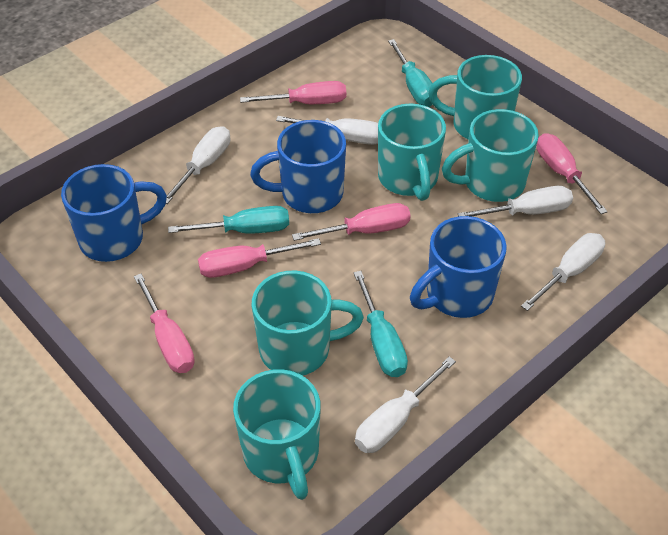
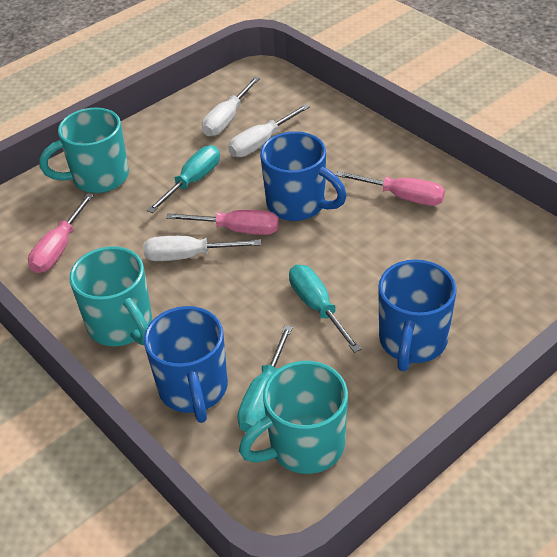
pink screwdriver: 5 -> 3
turquoise mug: 5 -> 3
white screwdriver: 5 -> 3

